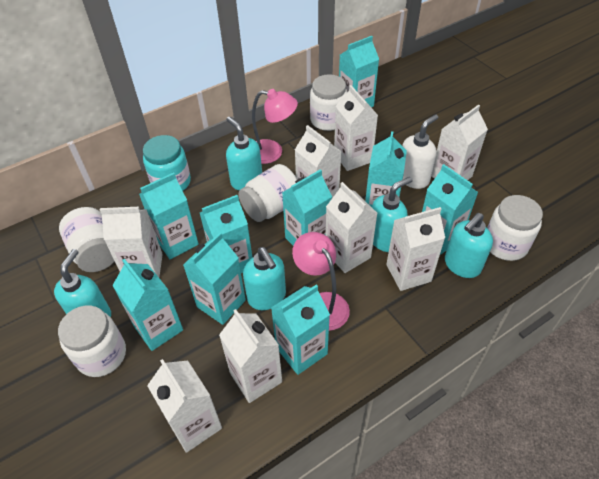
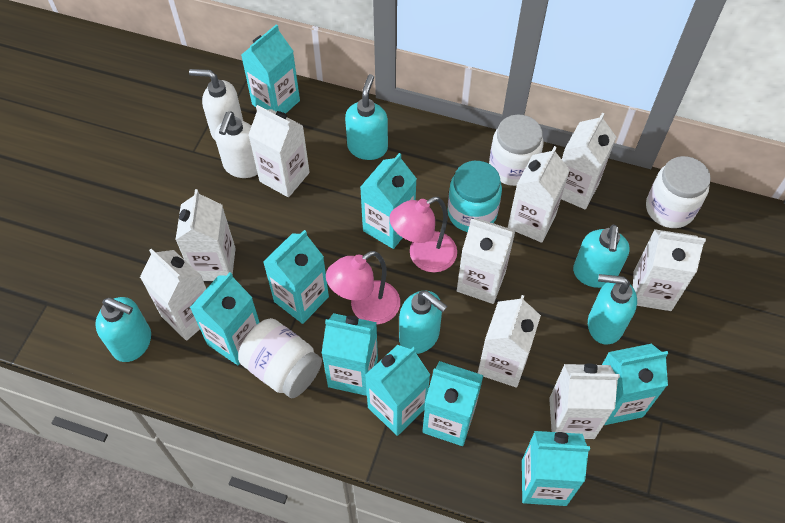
white carton: 8 -> 9
white jar: 5 -> 3
white soap dispenser: 1 -> 2

